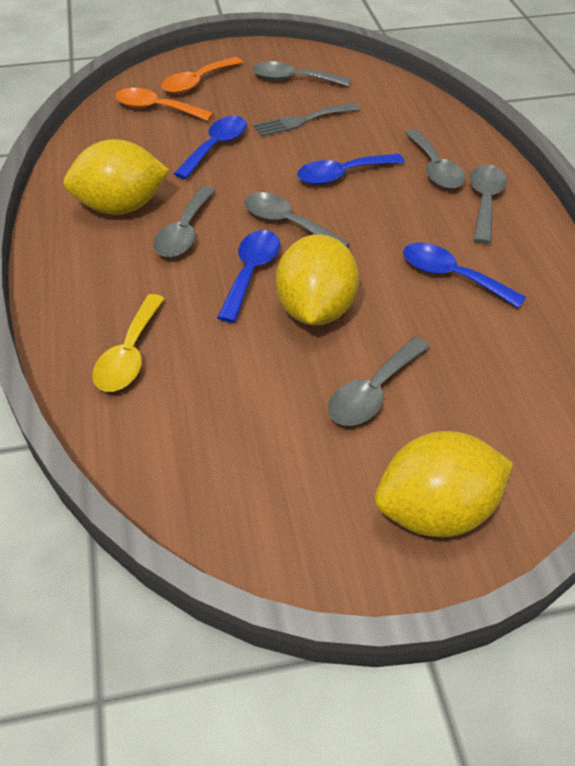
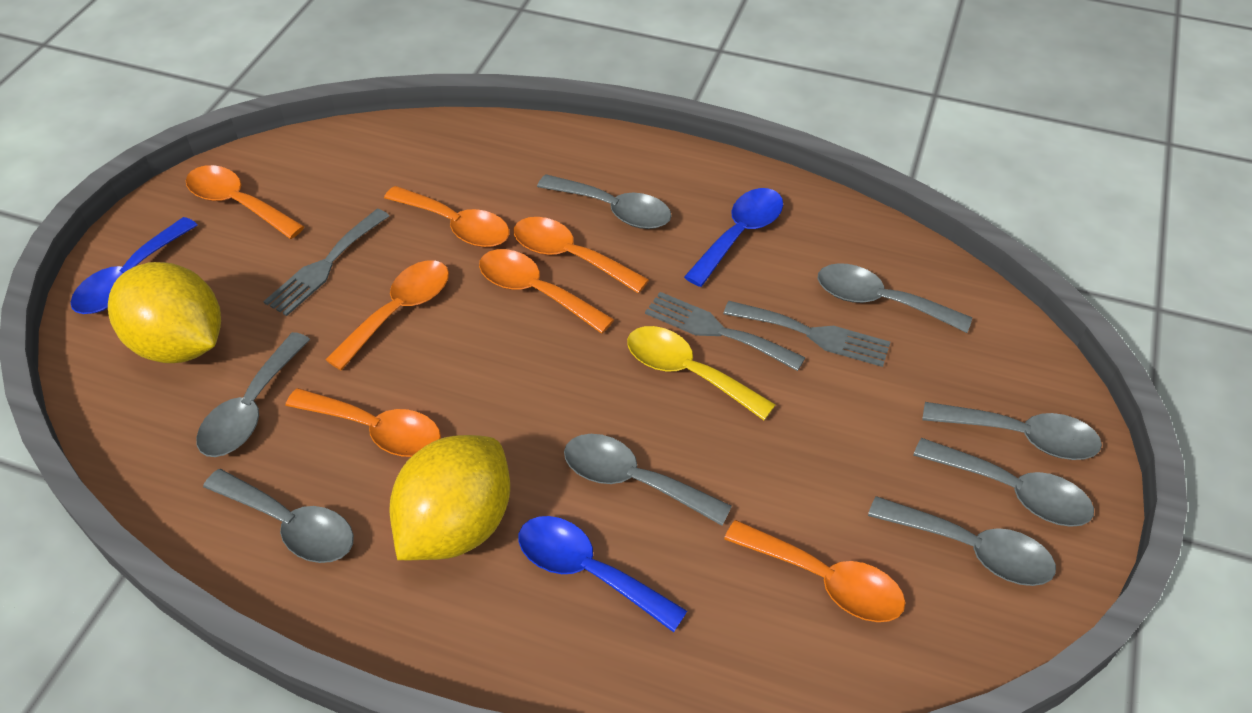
blue spoon: 4 -> 3
grey fork: 1 -> 3
grey spoon: 6 -> 8
orange spoon: 2 -> 7
yellow lemon: 3 -> 2

